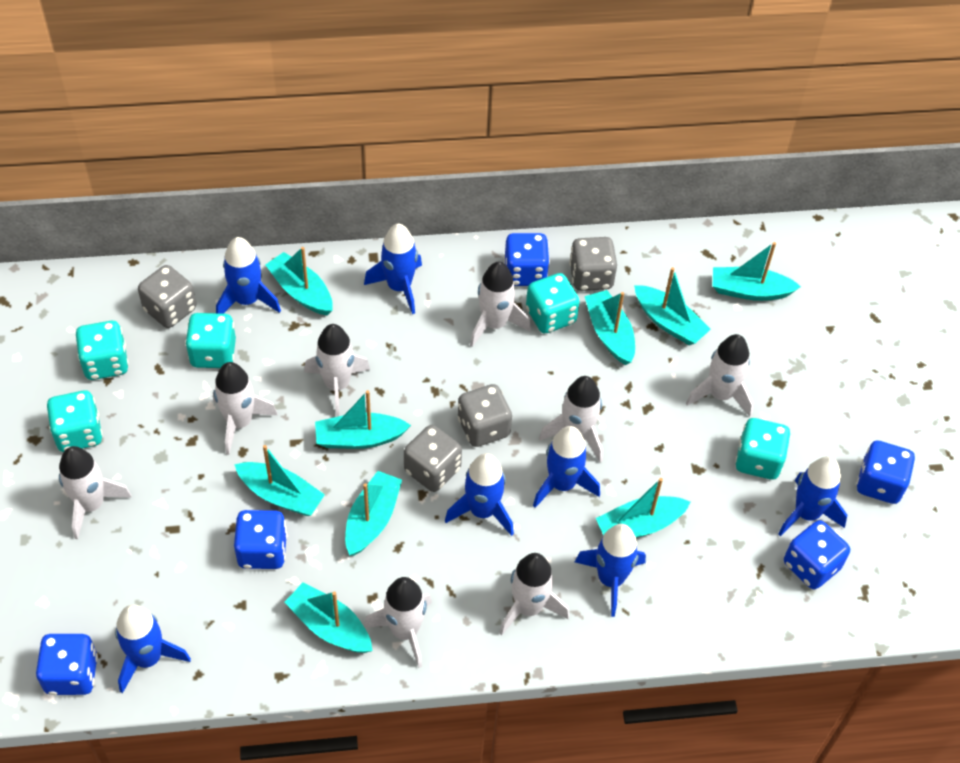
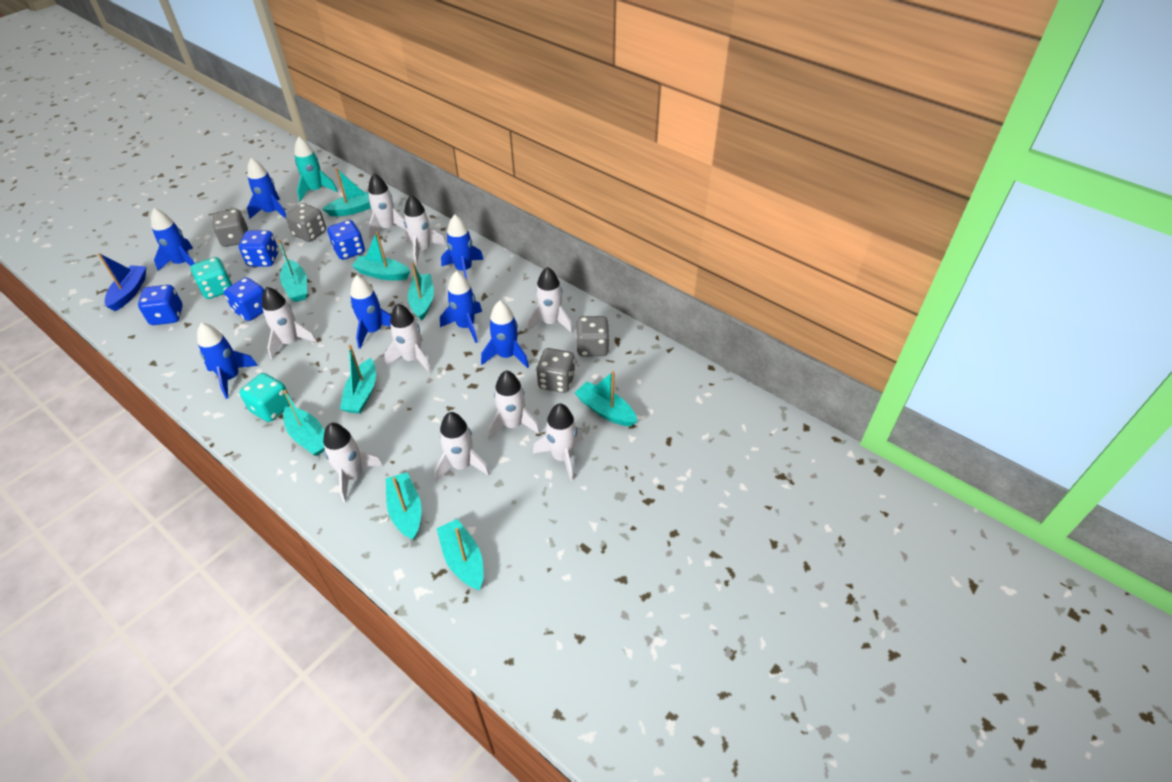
blue boat: 0 -> 1
blue dice: 5 -> 4
turquoise dice: 5 -> 2
turquoise rocket: 0 -> 1
white rocket: 8 -> 9

